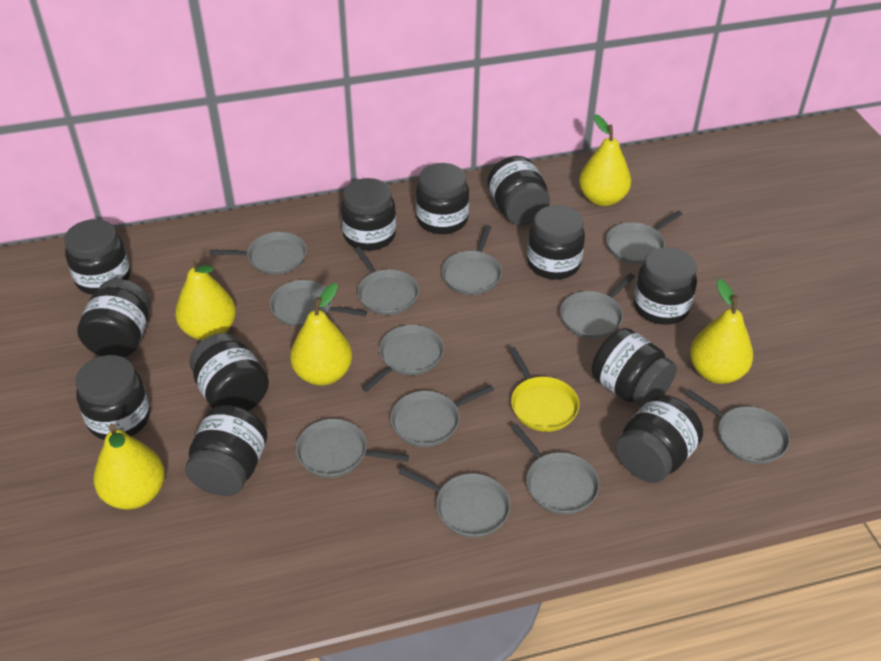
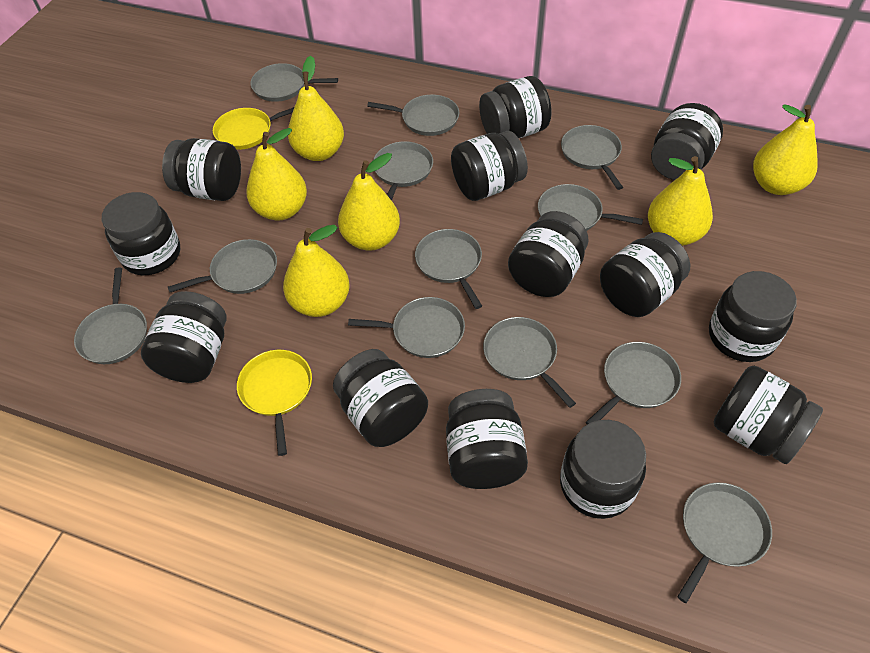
black jar: 12 -> 13
yellow pan: 1 -> 2
yellow pear: 5 -> 6

